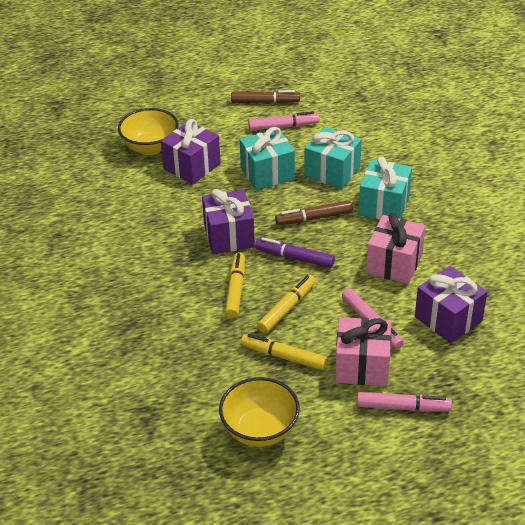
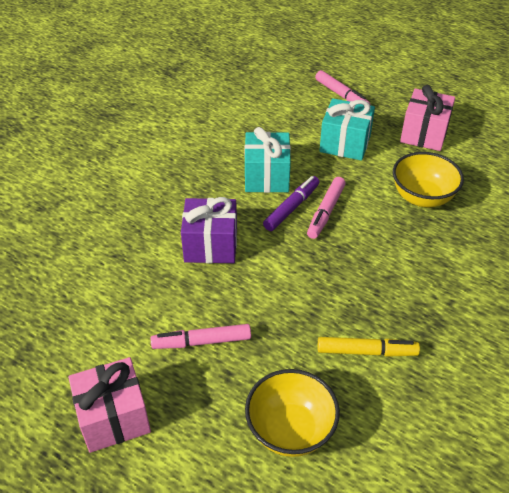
brown marker: 2 -> 0
purple gift: 3 -> 1
turquoise gift: 3 -> 2
yellow marker: 3 -> 1

